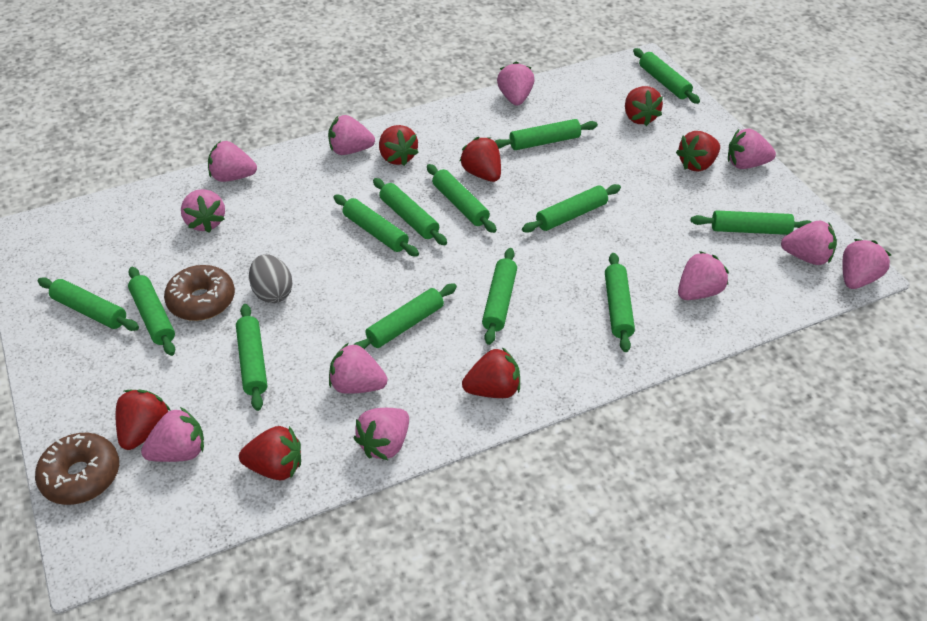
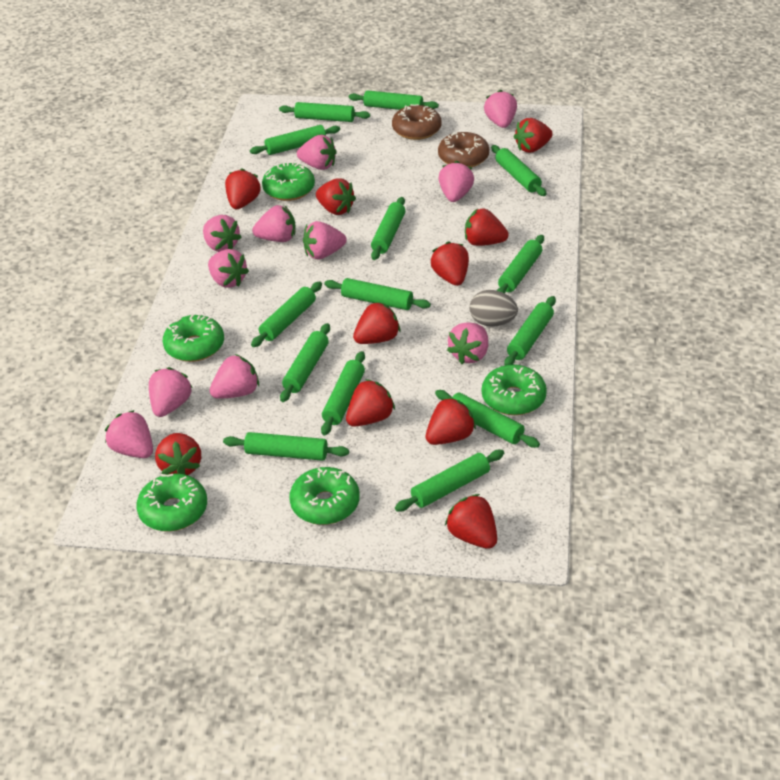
green donut: 0 -> 5
green rolling pin: 13 -> 14
red strawberry: 7 -> 10

